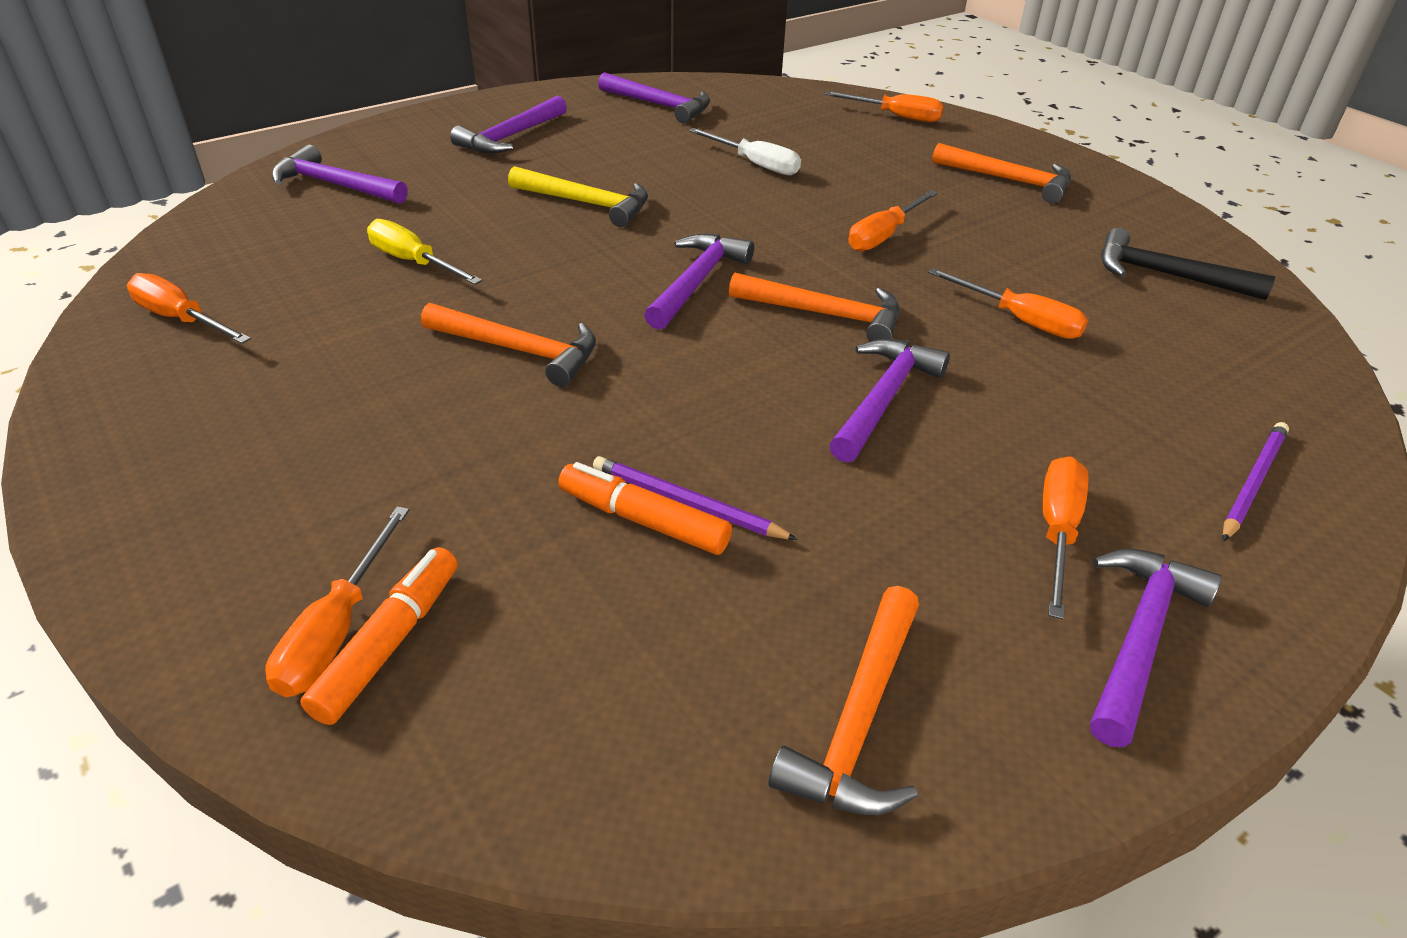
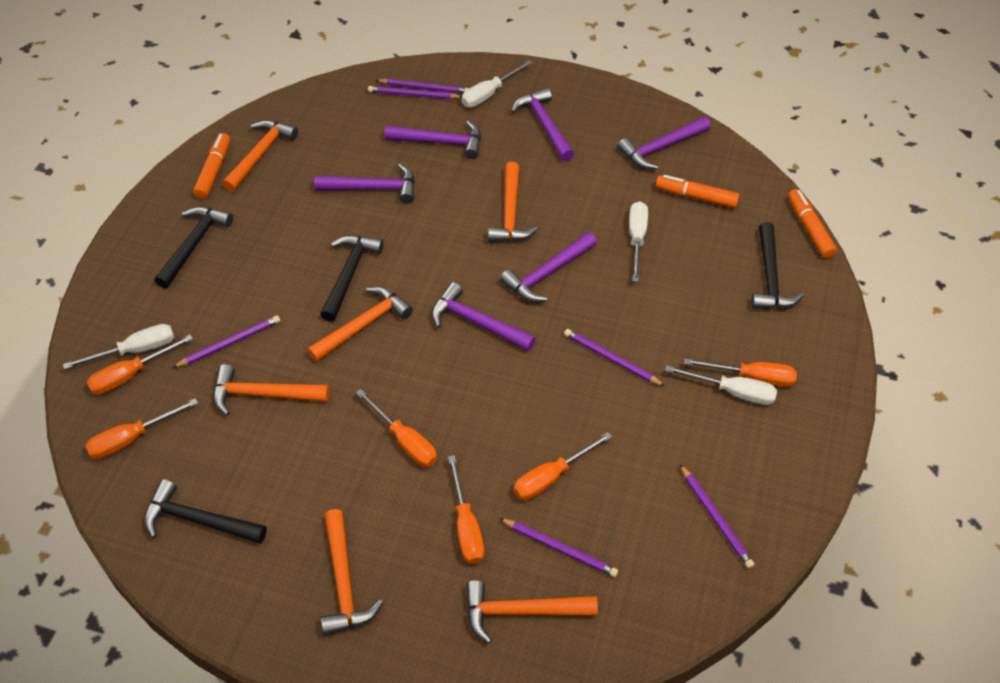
black hammer: 1 -> 4
orange hammer: 4 -> 6
orange marker: 2 -> 3
purple pencil: 2 -> 6
white screwdriver: 1 -> 4
yellow hammer: 1 -> 0
yellow screwdriver: 1 -> 0

